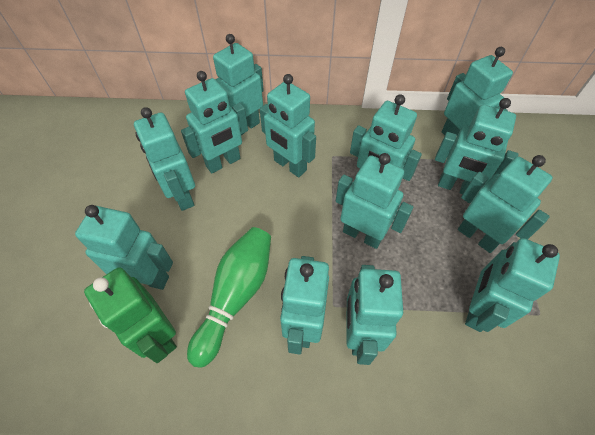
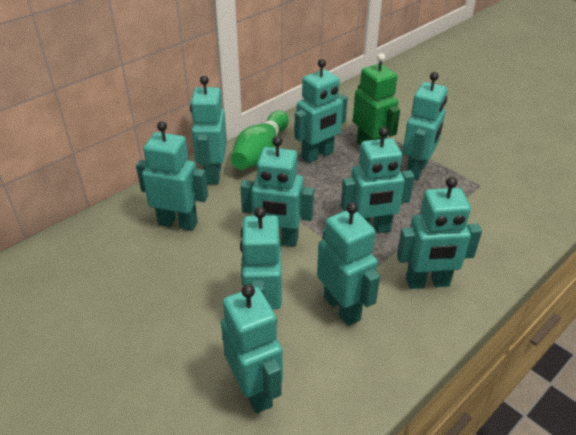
turquoise robot: 13 -> 10

